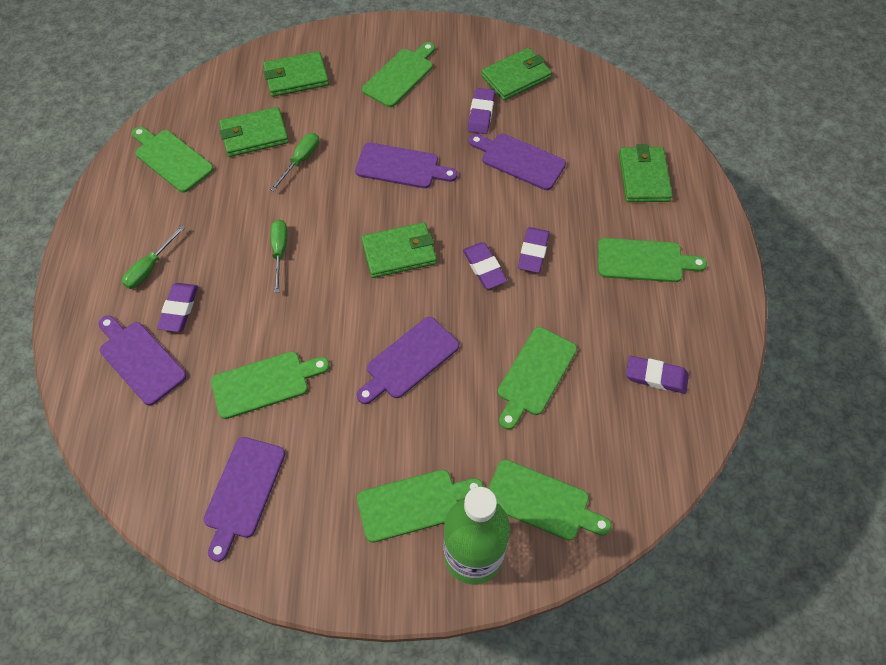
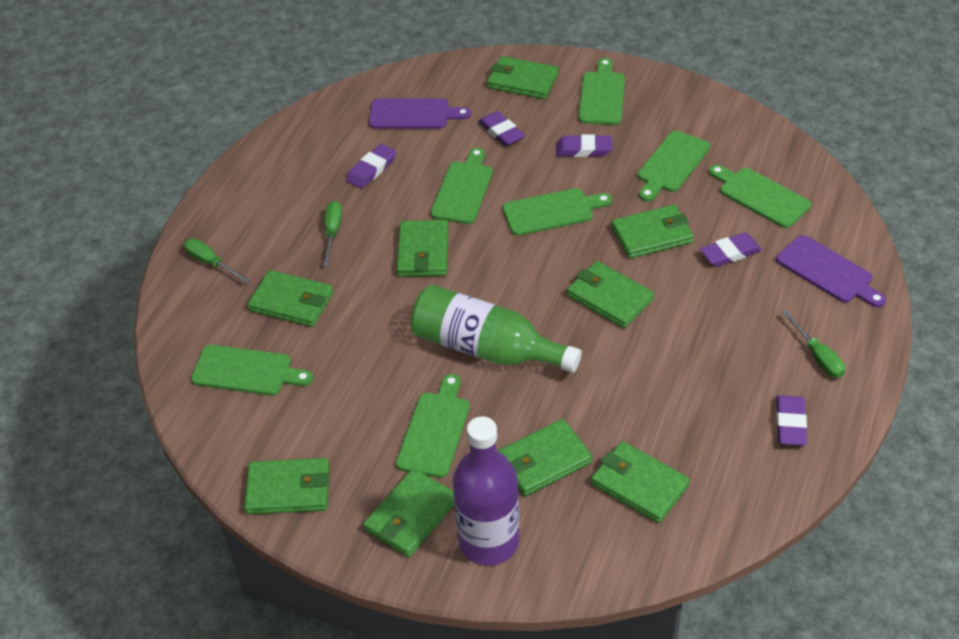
green wallet: 5 -> 9
purple bottle: 0 -> 1
purple cutting board: 5 -> 2

